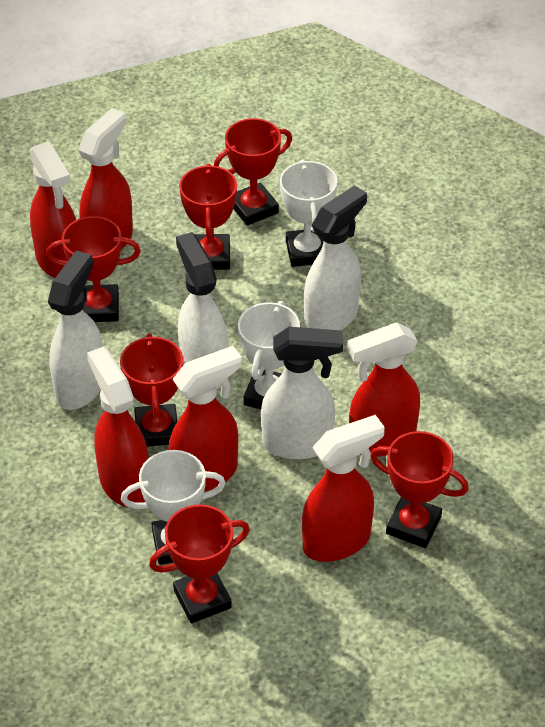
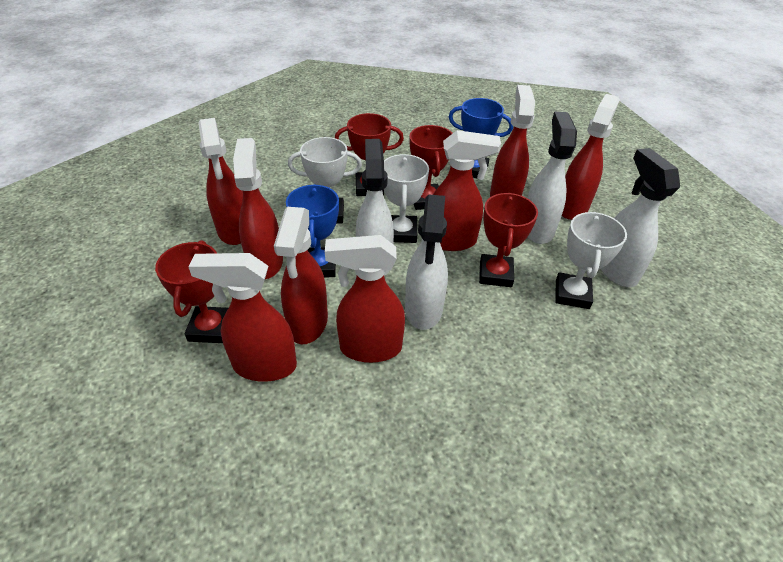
blue trophy: 0 -> 2
red spray bottle: 6 -> 8
red trophy: 6 -> 4

